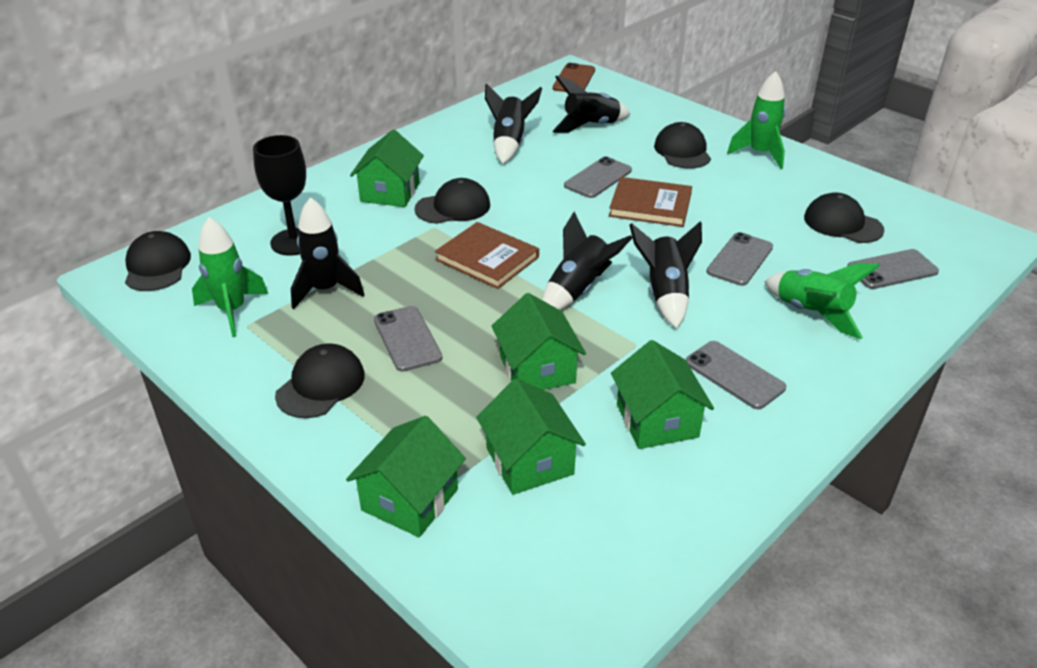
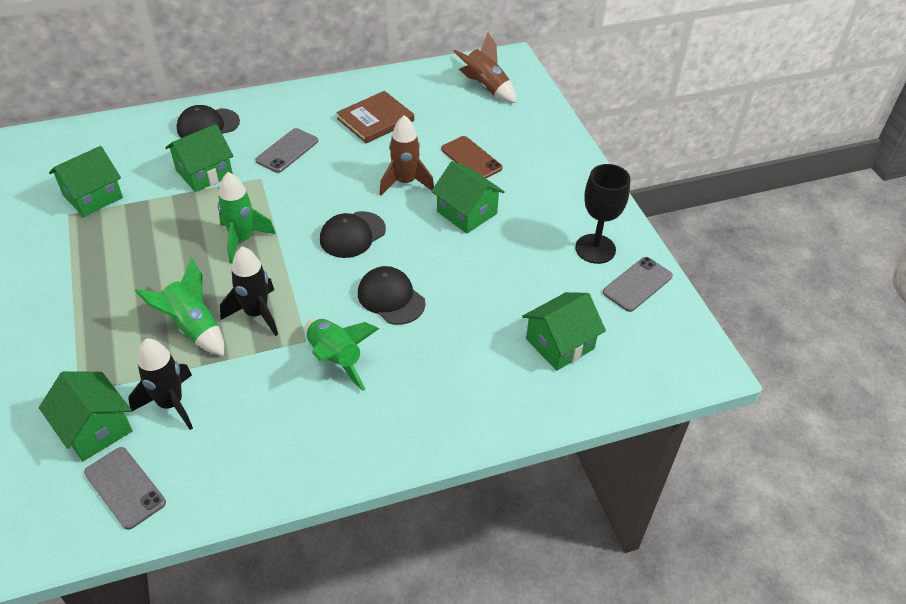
black cap: 5 -> 3
black rocket: 5 -> 2
brown book: 2 -> 1
brown rocket: 0 -> 2
grey phone: 5 -> 3

